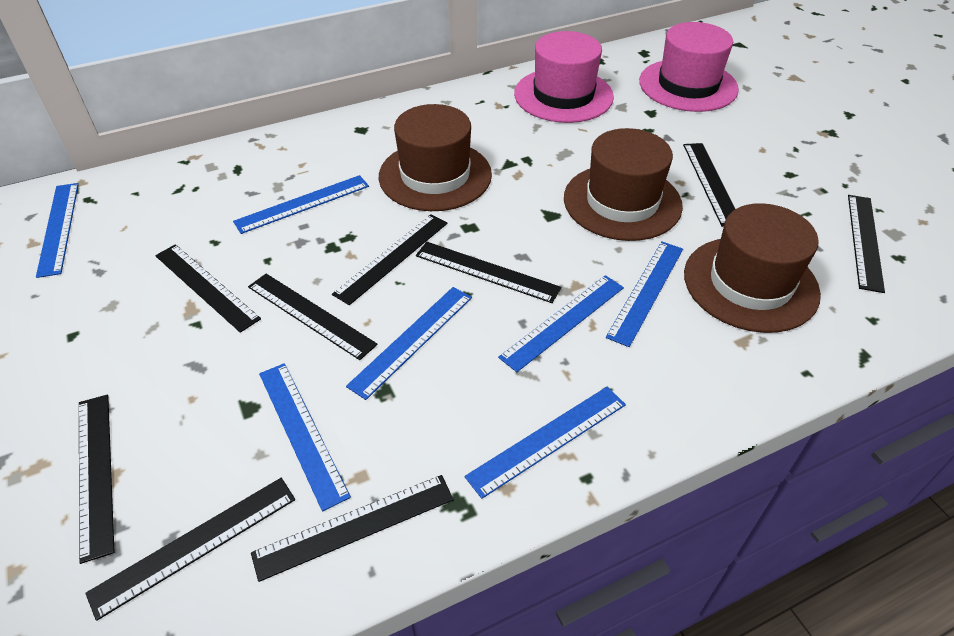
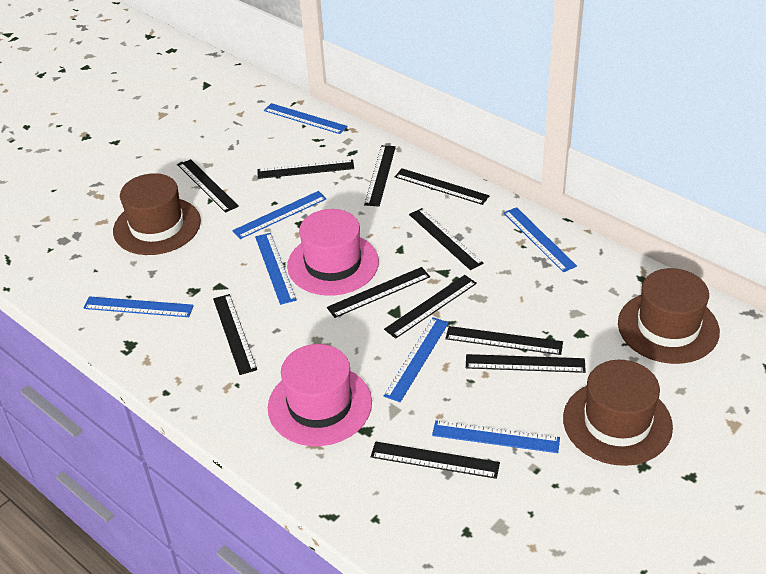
black ruler: 9 -> 11

